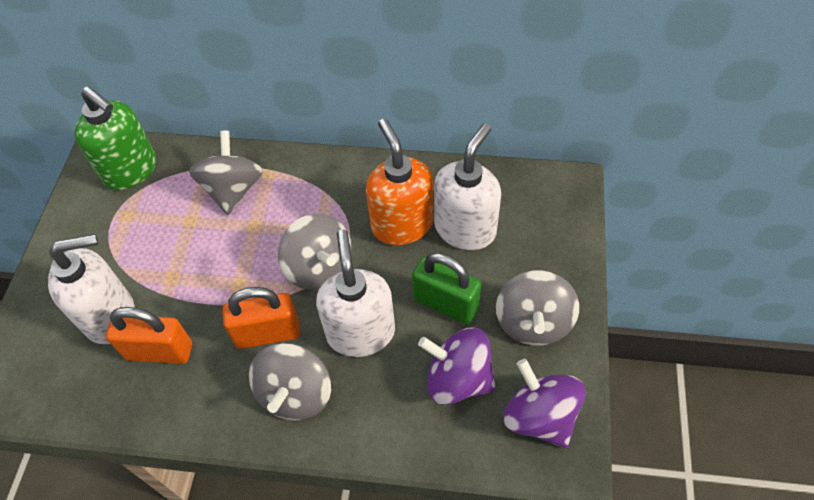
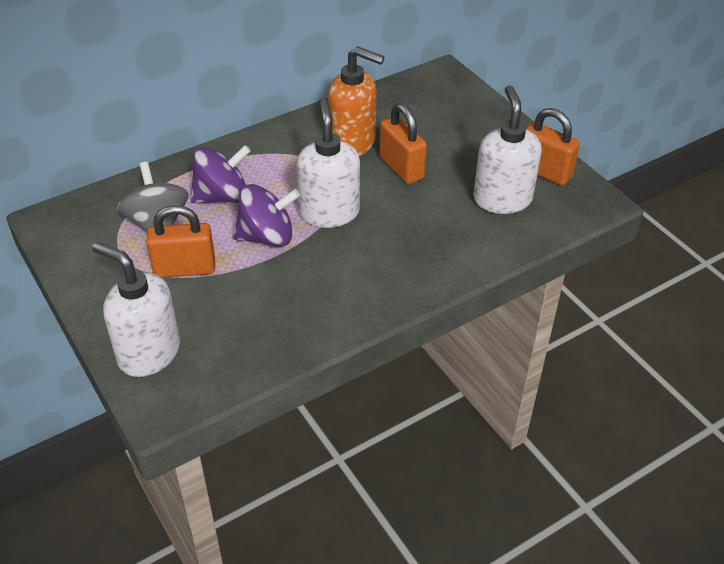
green padlock: 1 -> 0
green soap dispenser: 1 -> 0
grey spinning top: 4 -> 1
orange padlock: 2 -> 3

